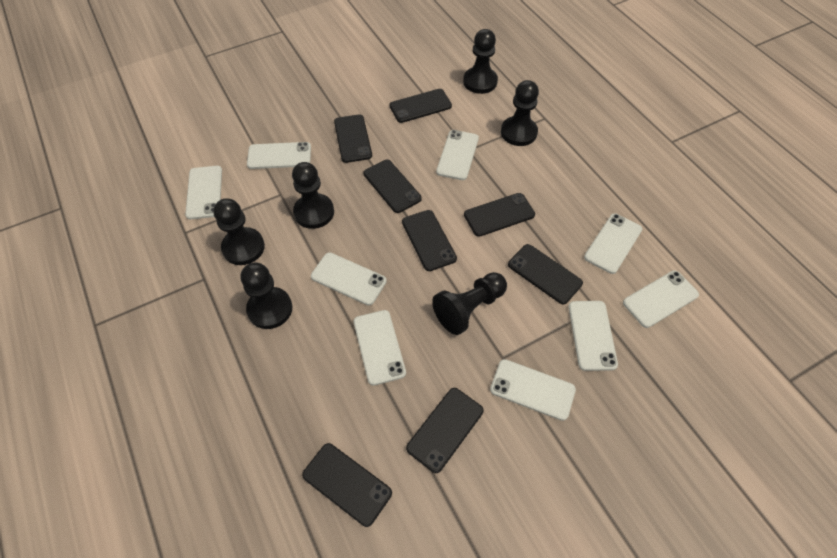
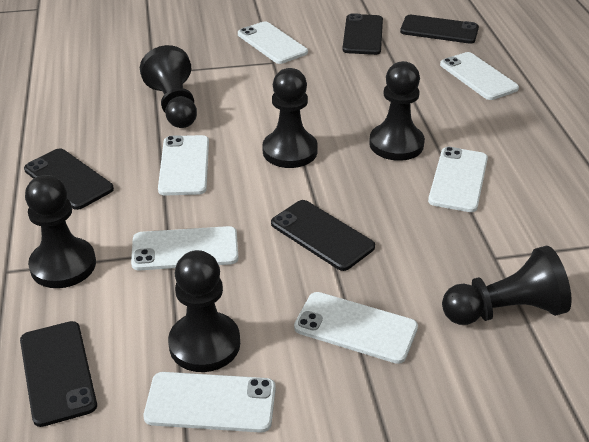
black phone: 8 -> 5
white phone: 9 -> 7

